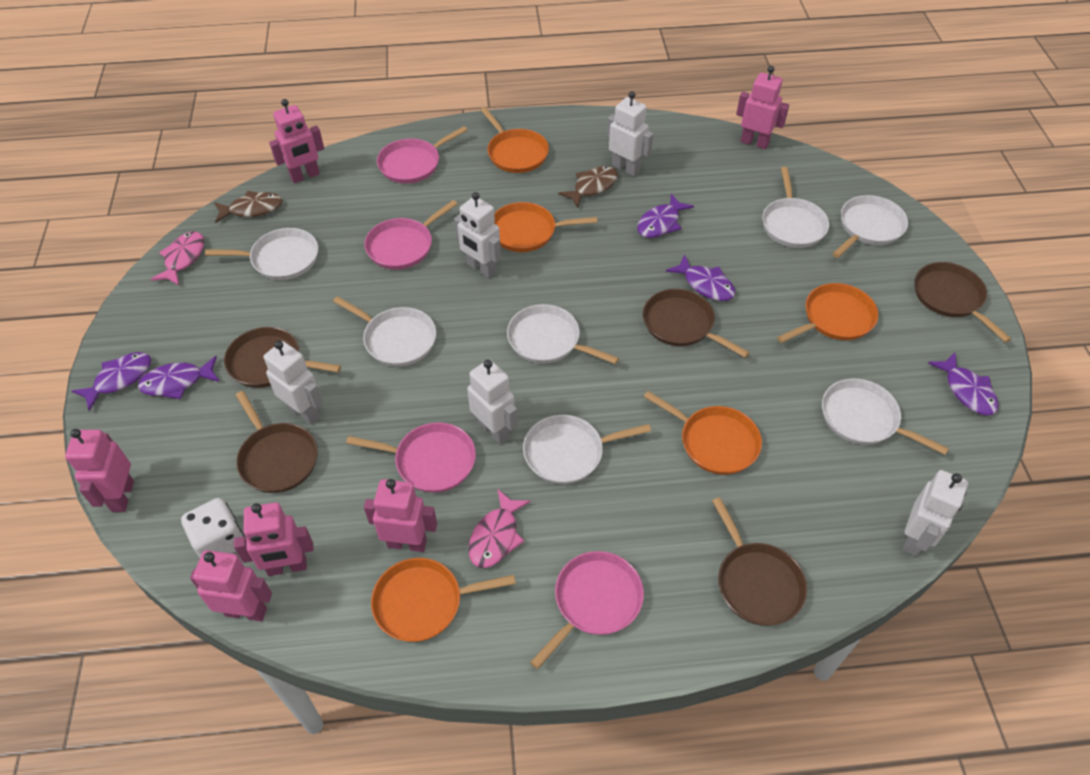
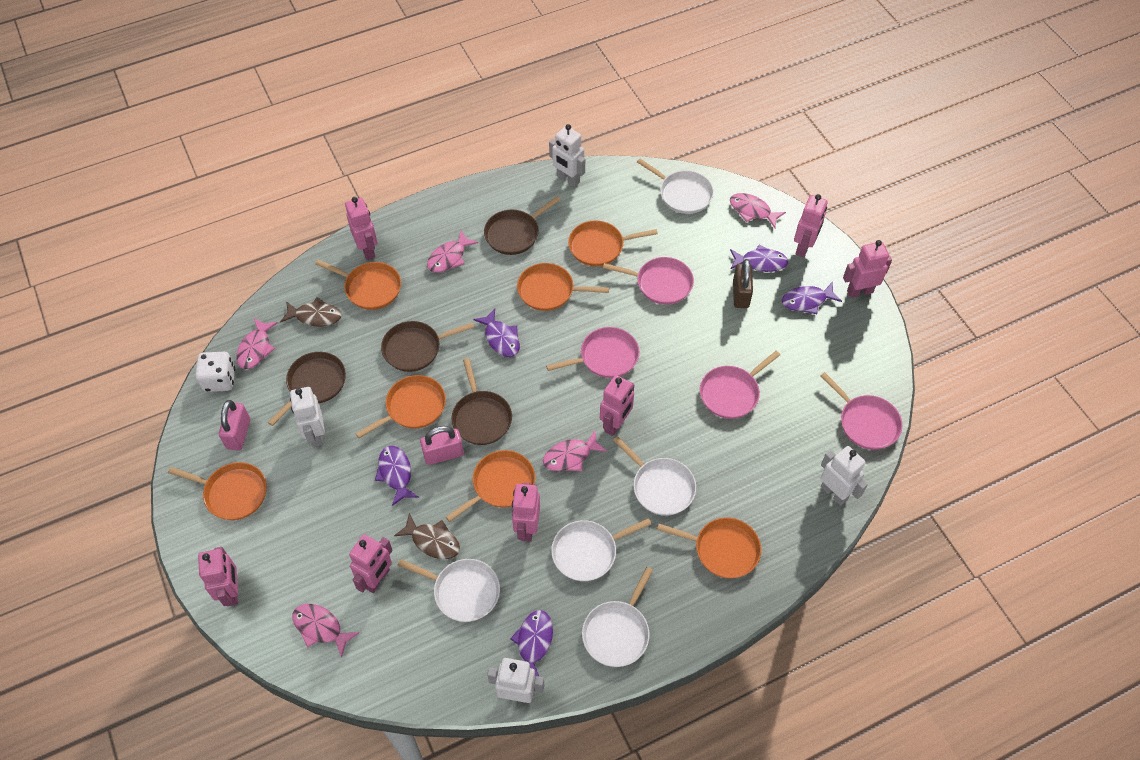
brown padlock: 0 -> 1
brown pan: 5 -> 4
orange pan: 5 -> 7
pink fish: 2 -> 5
pink padlock: 0 -> 2
pink robot: 6 -> 7
white pan: 7 -> 5
white robot: 5 -> 4

